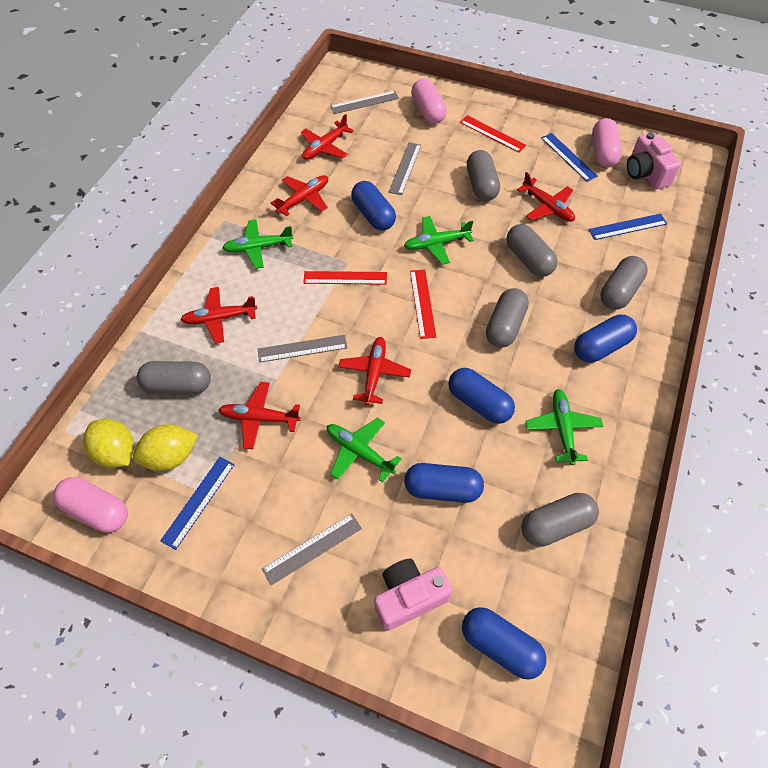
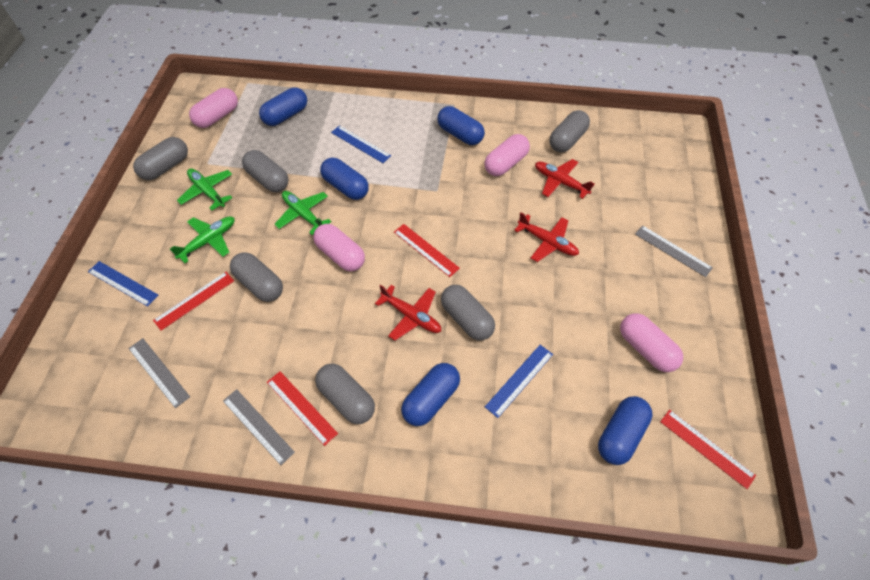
green plane: 4 -> 3
grey ruler: 4 -> 3
pink camera: 2 -> 0
pink capsule: 3 -> 4
red plane: 6 -> 3
red ruler: 3 -> 4
yellow lemon: 2 -> 0

